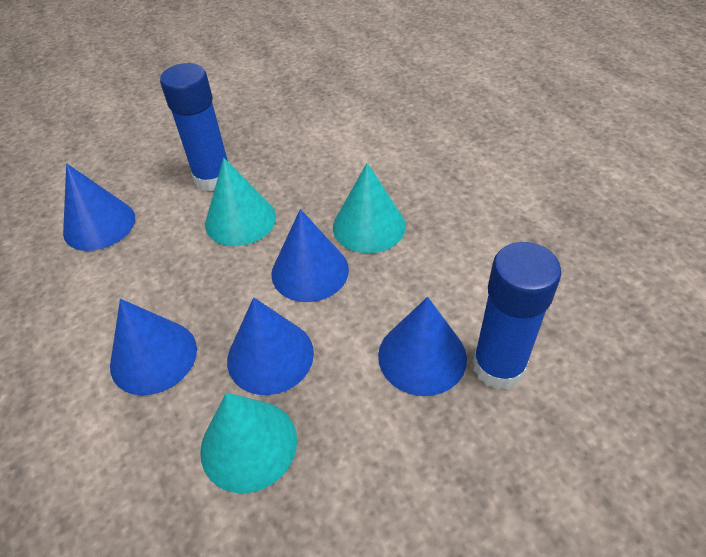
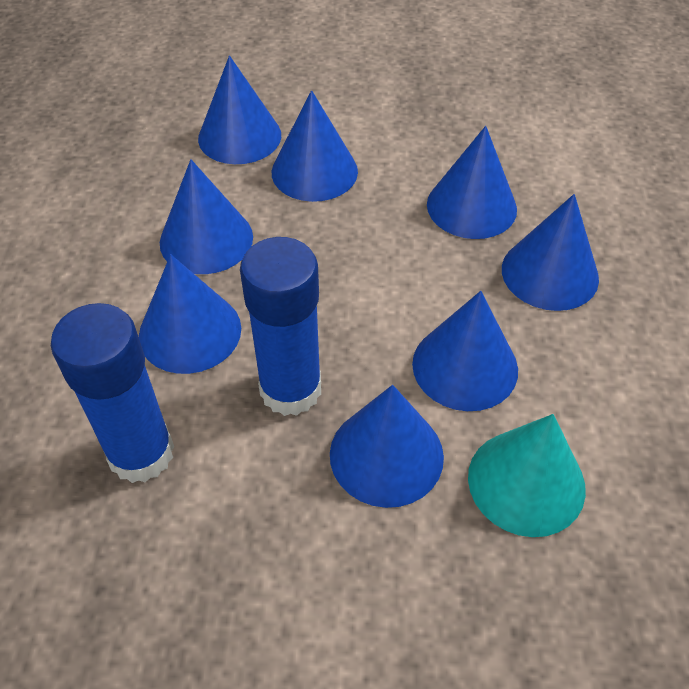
blue cone: 5 -> 8
turquoise cone: 3 -> 1

